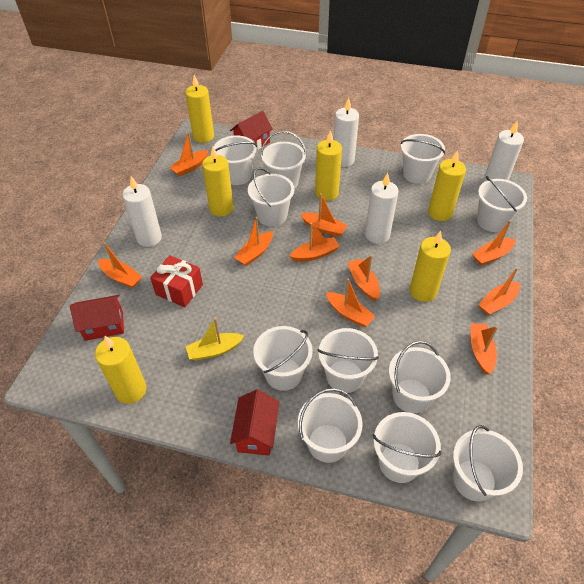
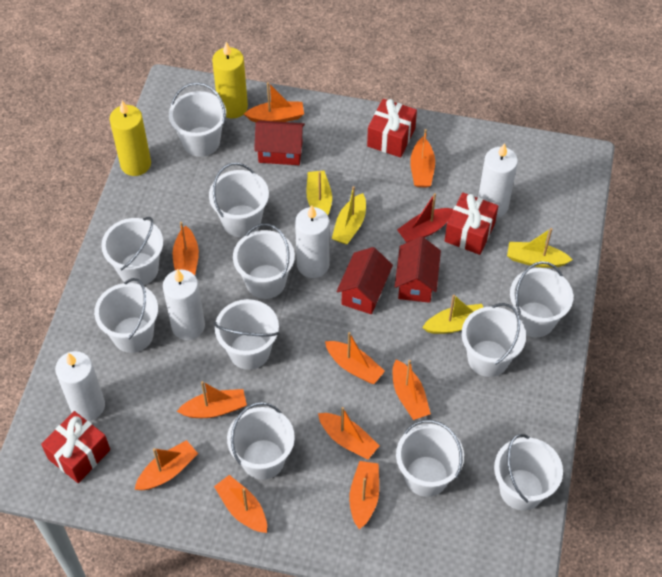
red boat: 0 -> 1
red gift: 1 -> 3
yellow boat: 1 -> 4
yellow candle: 6 -> 2

